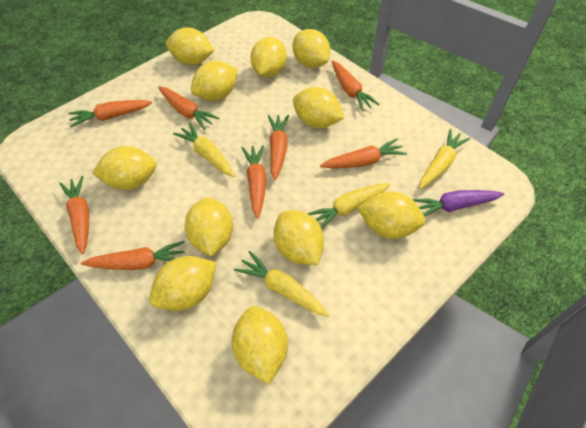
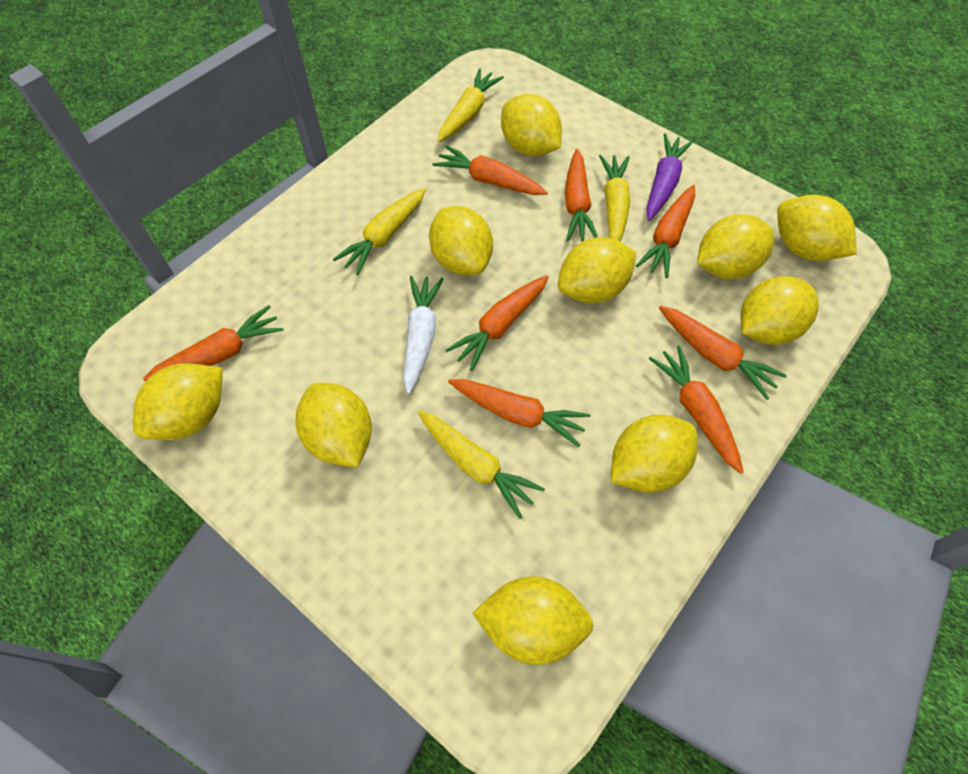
white carrot: 0 -> 1
yellow lemon: 11 -> 10

